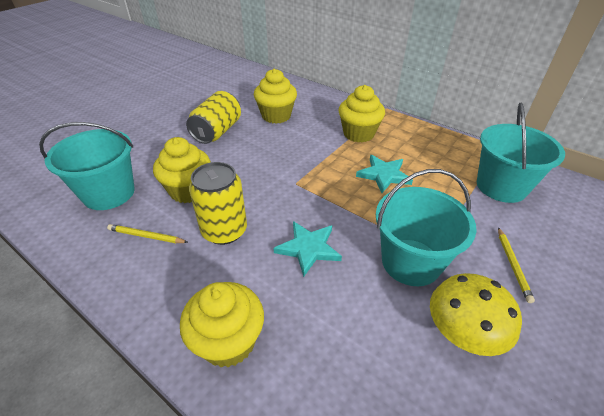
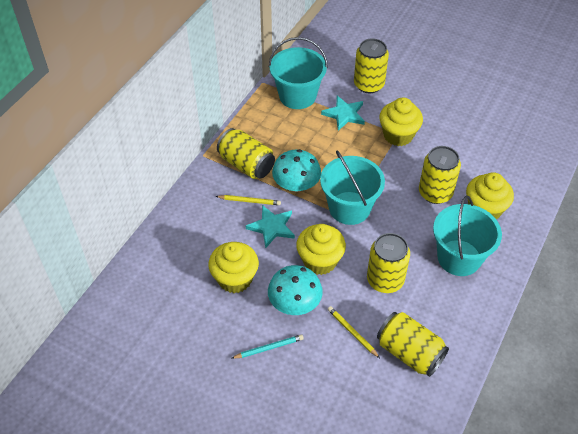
turquoise mushroom: 0 -> 2
turquoise pencil: 0 -> 1
yellow can: 2 -> 5
yellow mushroom: 1 -> 0

